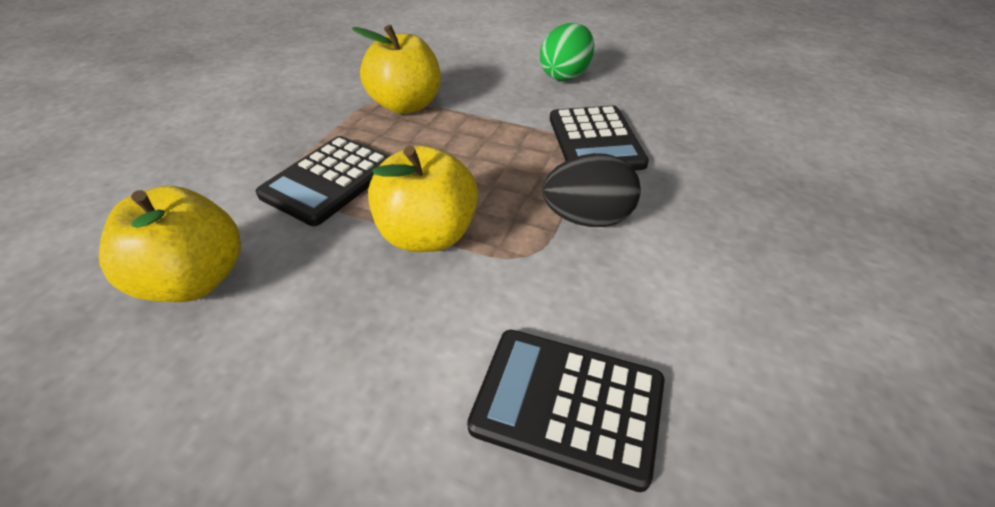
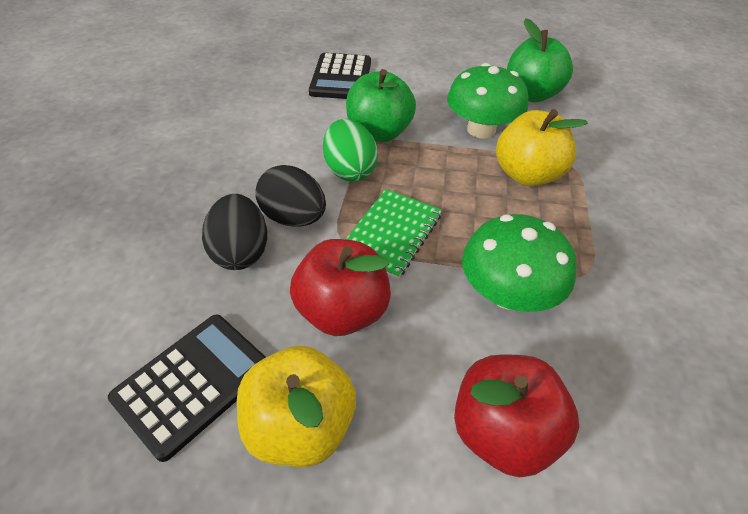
black calculator: 3 -> 2
black egg: 1 -> 2
green apple: 0 -> 2
green mushroom: 0 -> 2
green notebook: 0 -> 1
red apple: 0 -> 2
yellow apple: 3 -> 2

